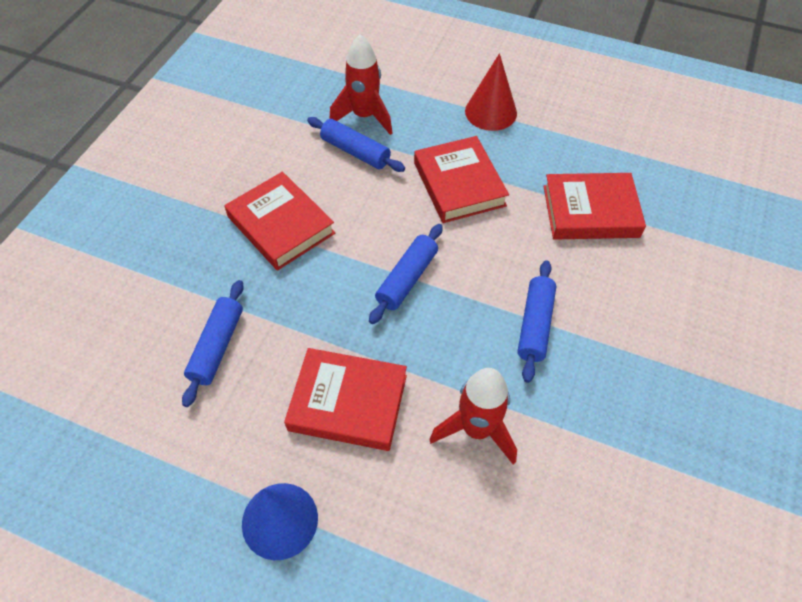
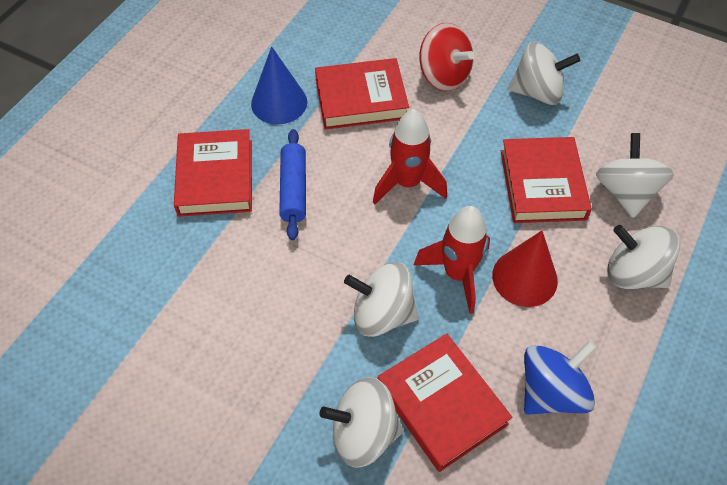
blue rolling pin: 4 -> 1
blue spinning top: 0 -> 1
red spinning top: 0 -> 1
white spinning top: 0 -> 5

